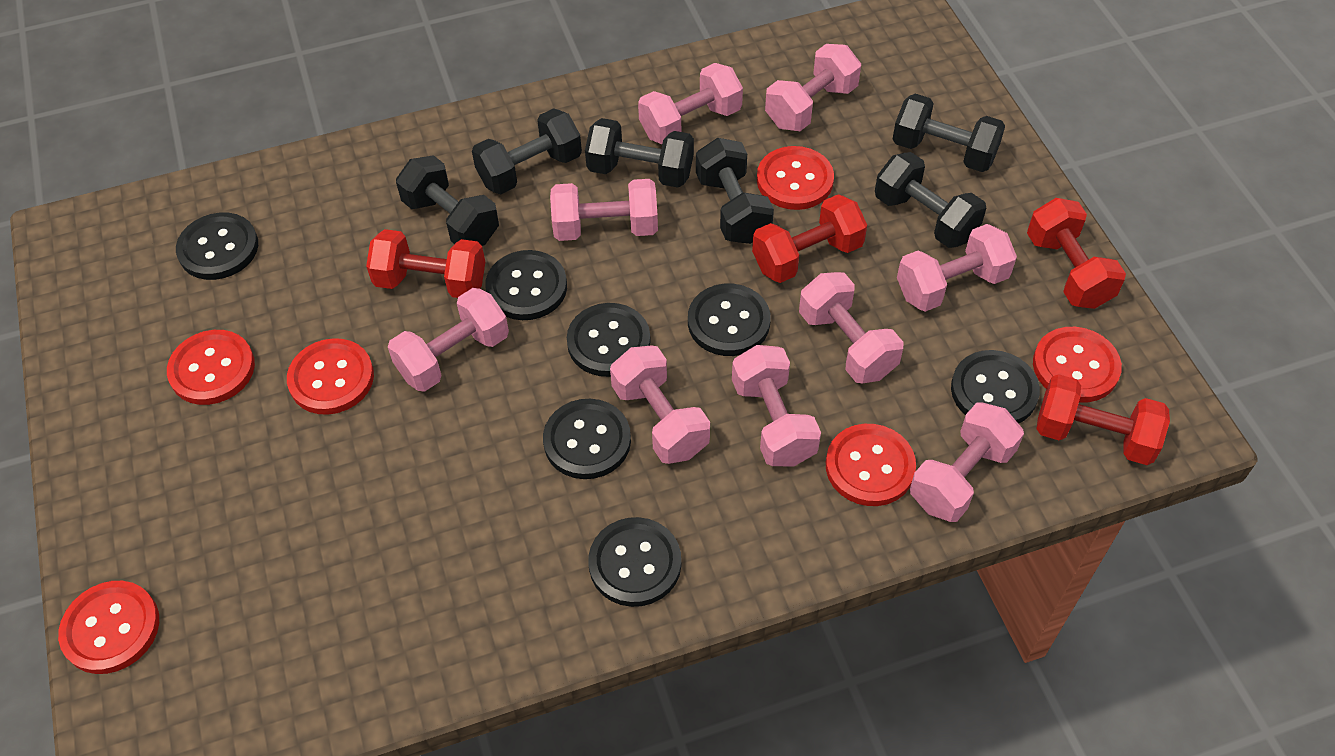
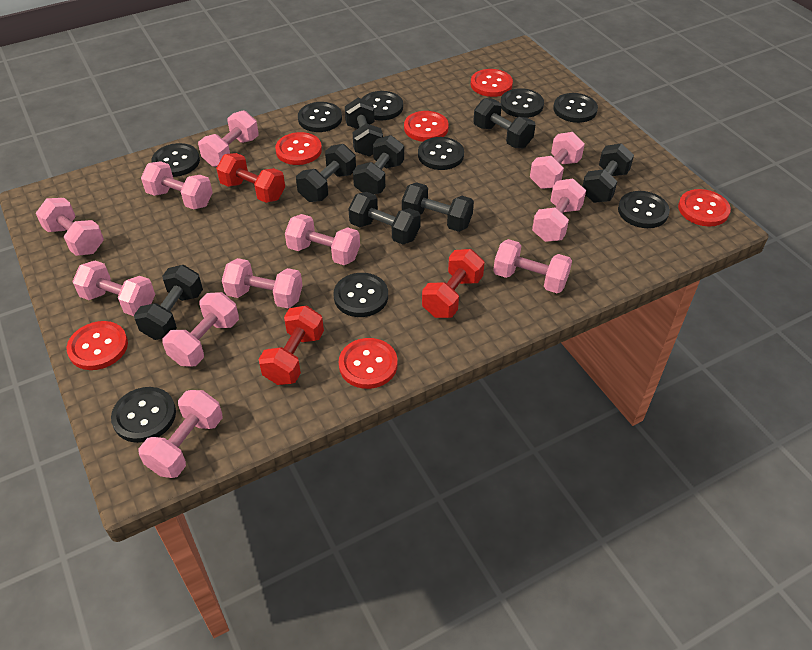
black button: 7 -> 9
black dumbbell: 6 -> 8
pink dumbbell: 9 -> 11
red dumbbell: 4 -> 3

